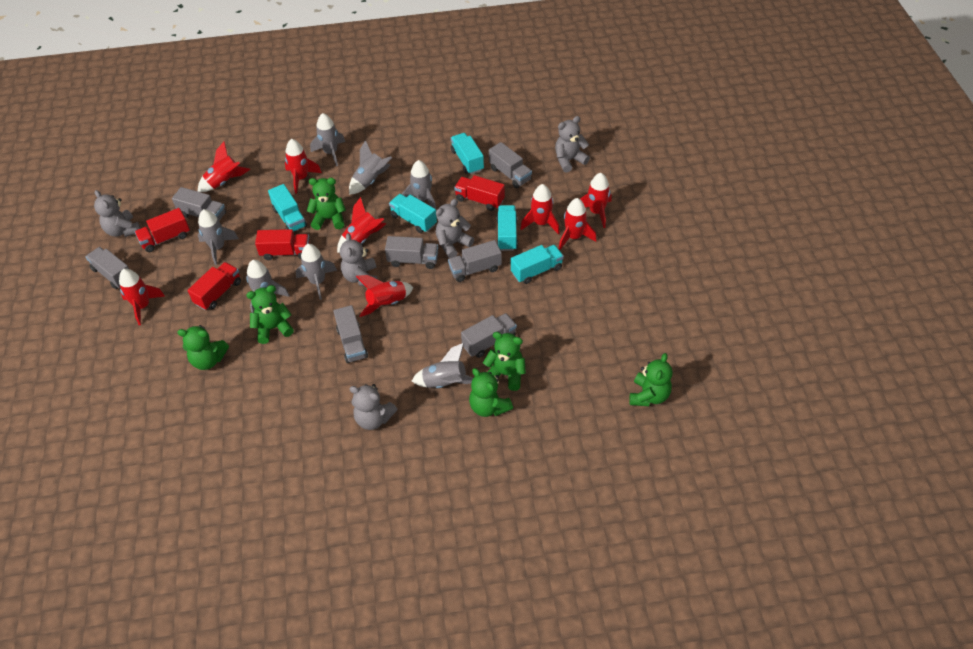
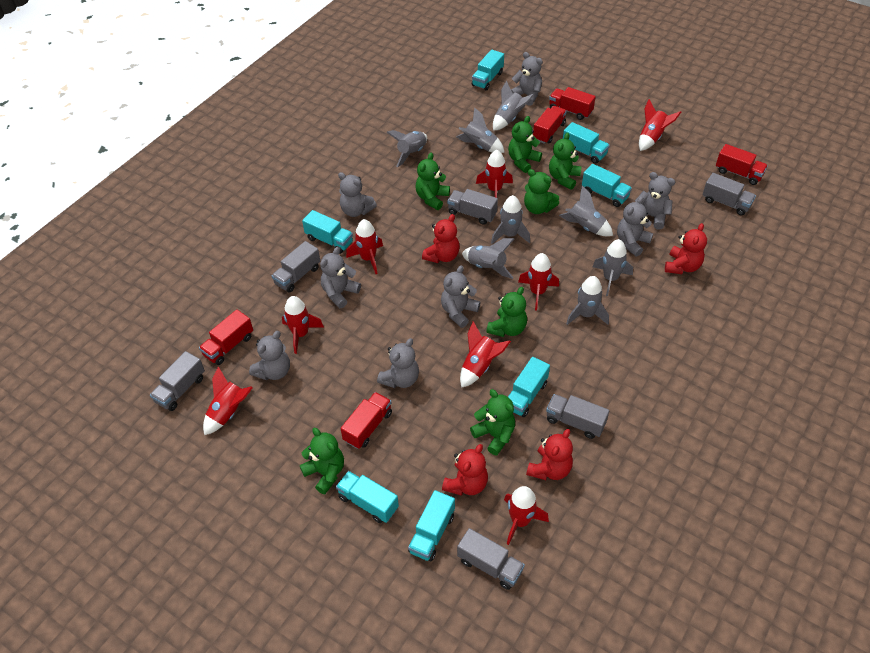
green teddy bear: 6 -> 7
grey rocket: 7 -> 8
grey teddy bear: 5 -> 8
grey truck: 7 -> 6
red teddy bear: 0 -> 4
red truck: 4 -> 5
turquoise truck: 5 -> 7

